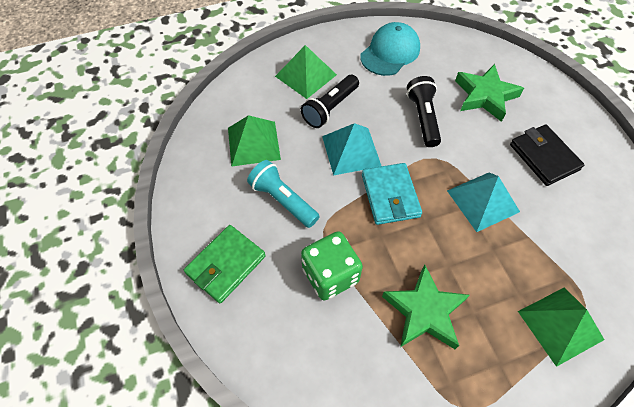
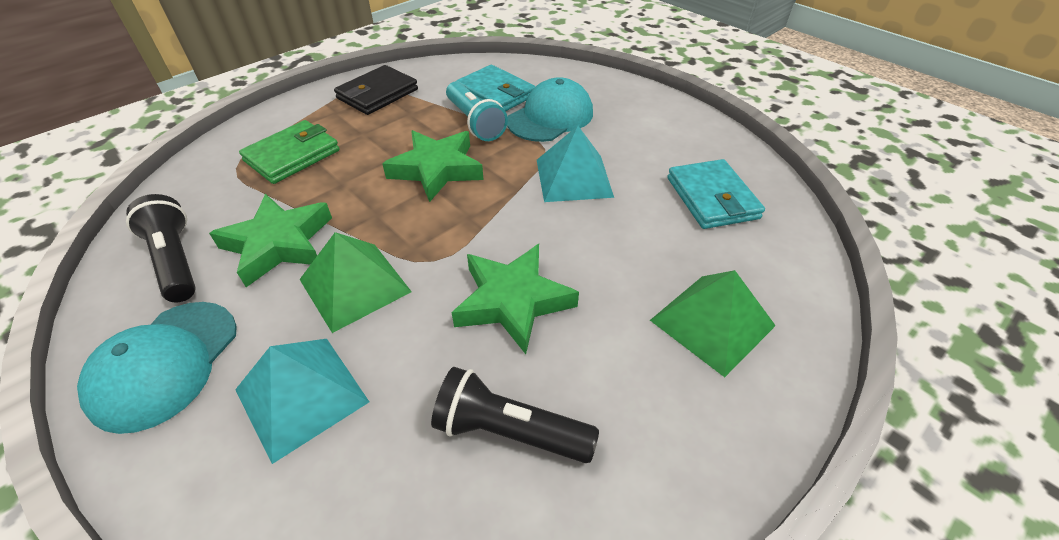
green dice: 1 -> 0
green pyramid: 3 -> 2
green star: 2 -> 3
turquoise cap: 1 -> 2
turquoise wallet: 1 -> 2

